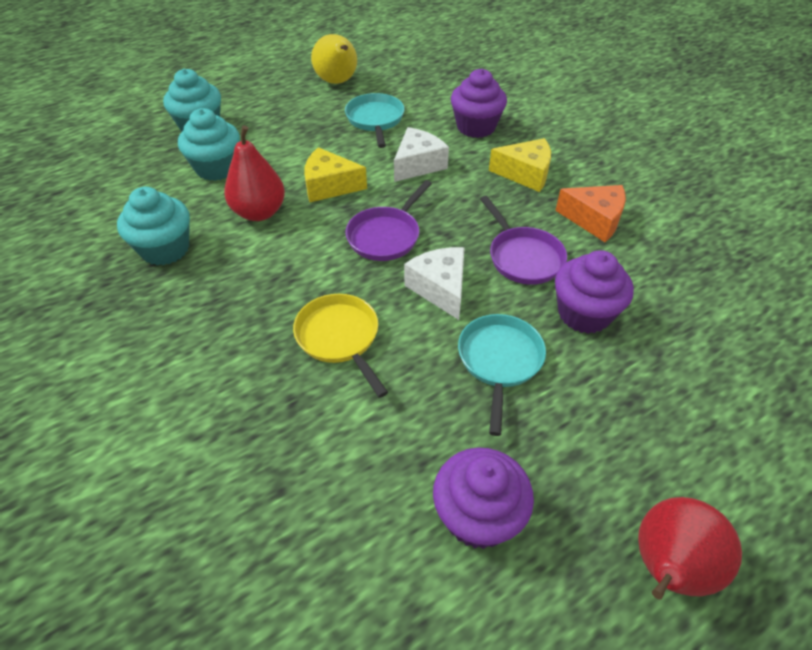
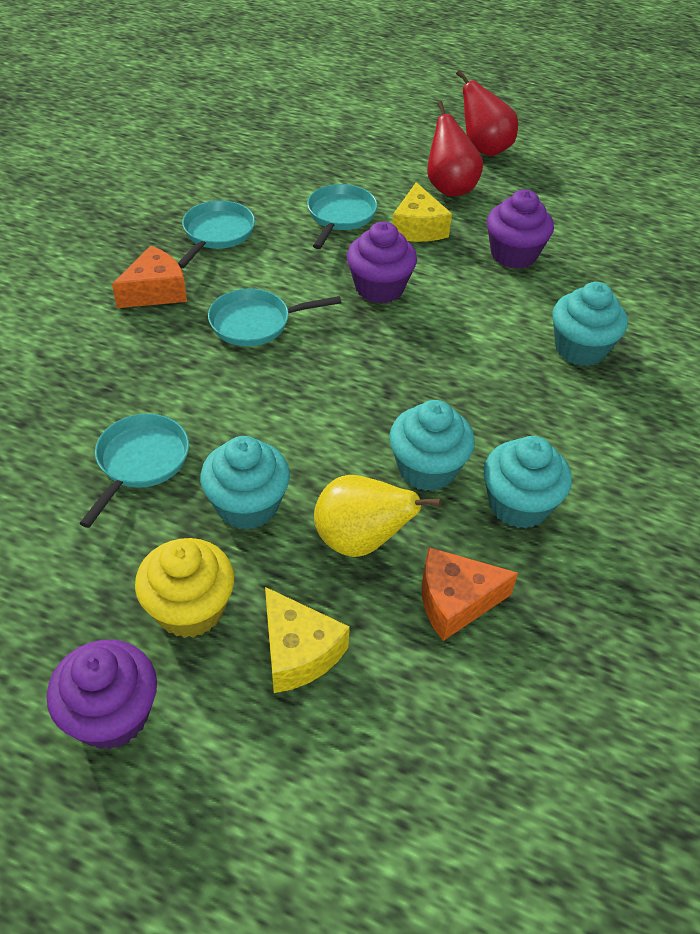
orange cheese: 1 -> 2
purple pan: 2 -> 0
turquoise cupcake: 3 -> 4
turquoise pan: 2 -> 4
white cheese: 2 -> 0
yellow cupcake: 0 -> 1
yellow pan: 1 -> 0

